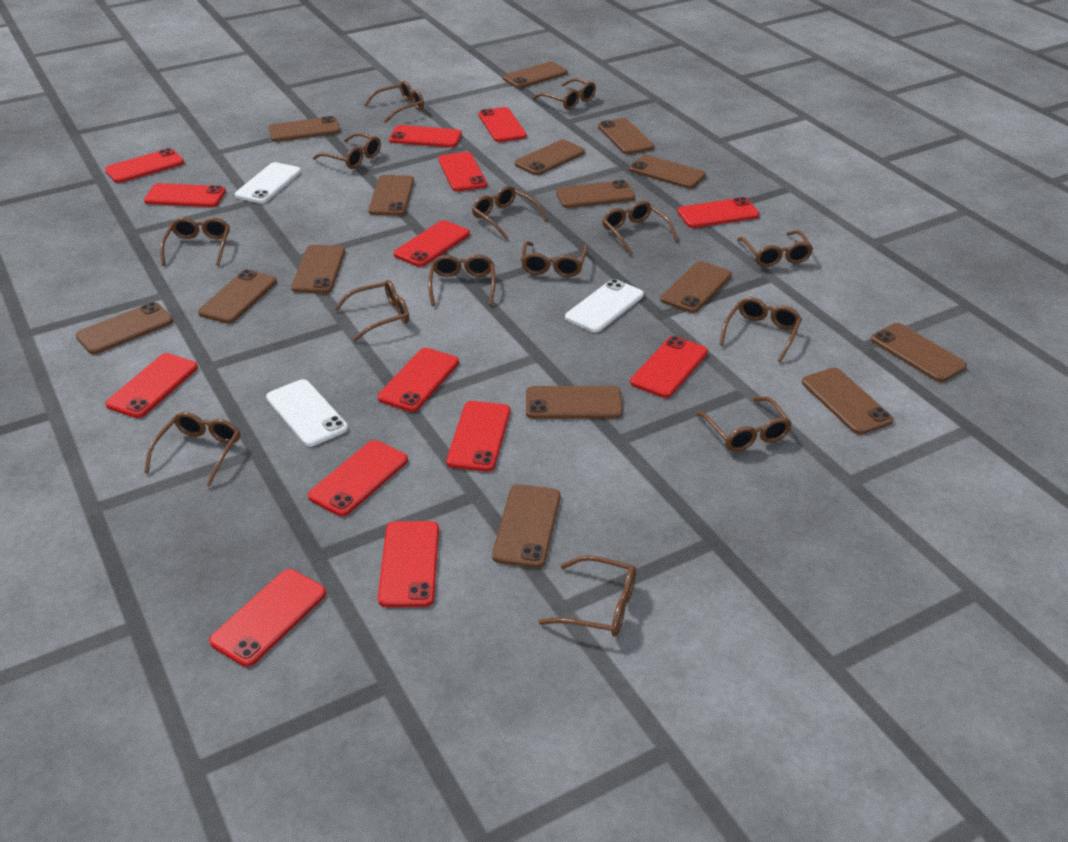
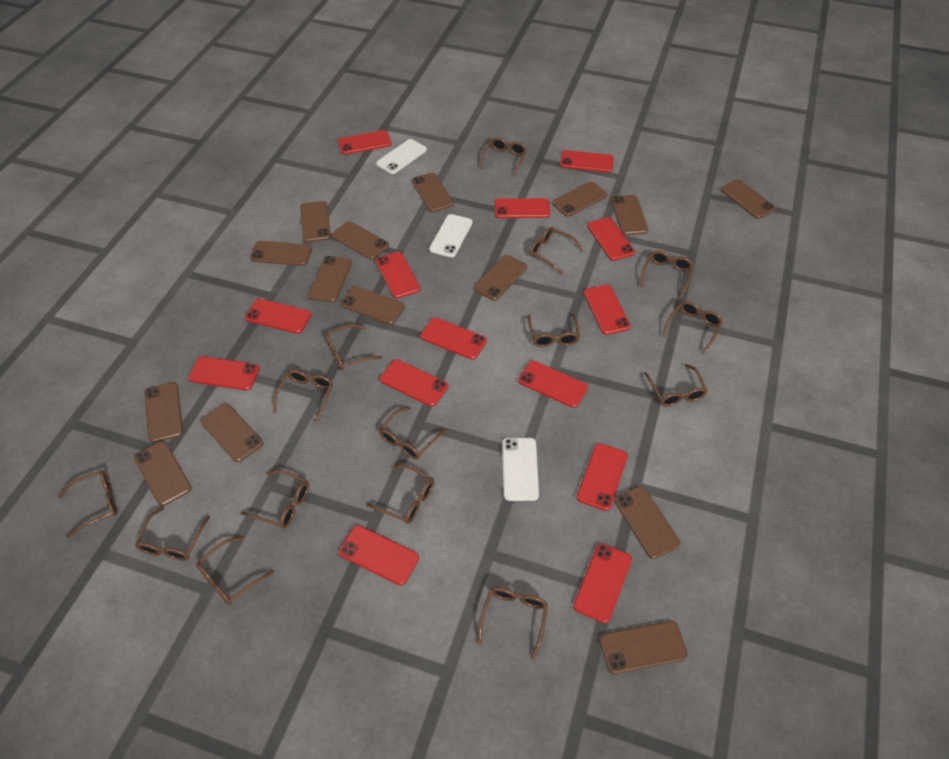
brown glasses: 14 -> 15

